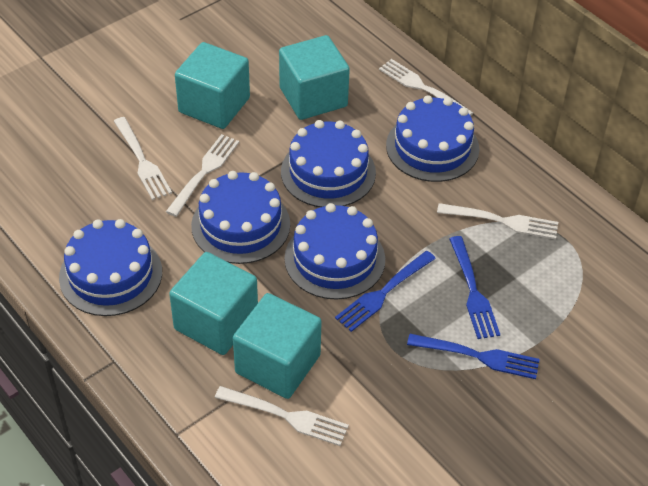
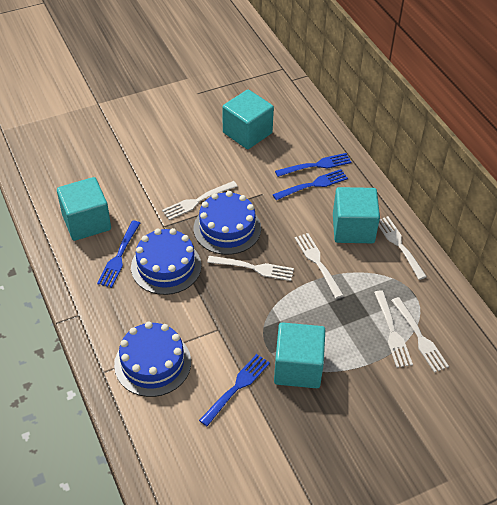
blue cake: 5 -> 3
blue fork: 3 -> 4
white fork: 5 -> 6

